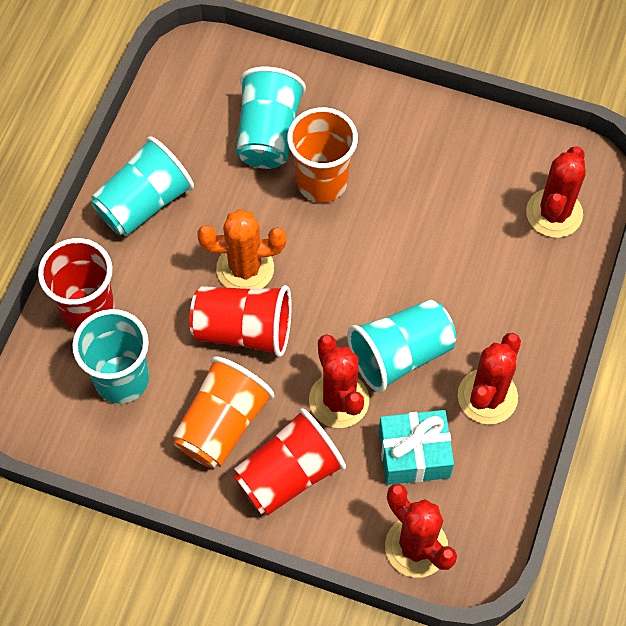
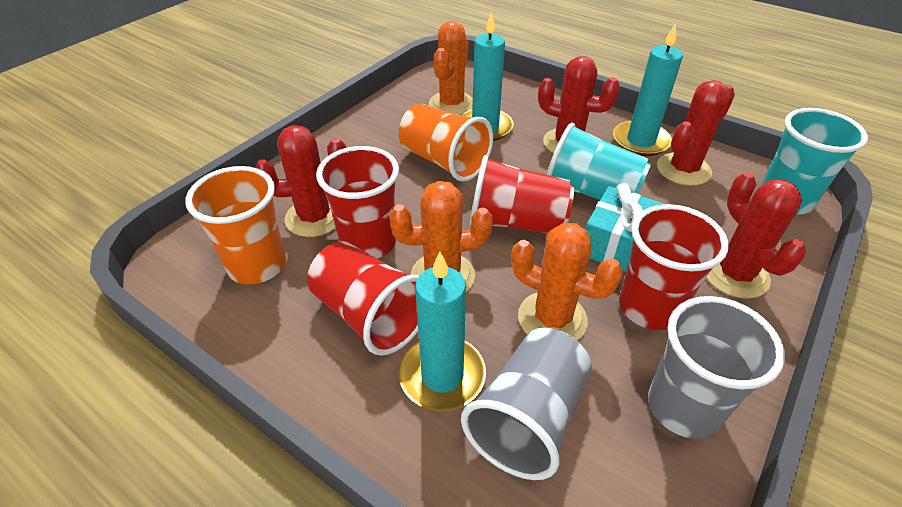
grey cup: 0 -> 2
orange cactus: 1 -> 3
red cup: 3 -> 4
turquoise candle: 0 -> 3
turquoise cup: 4 -> 2

